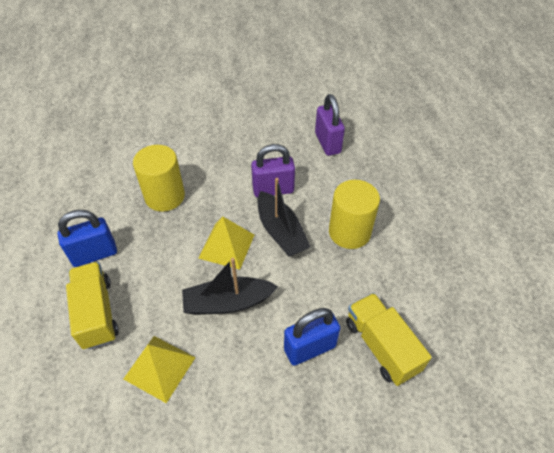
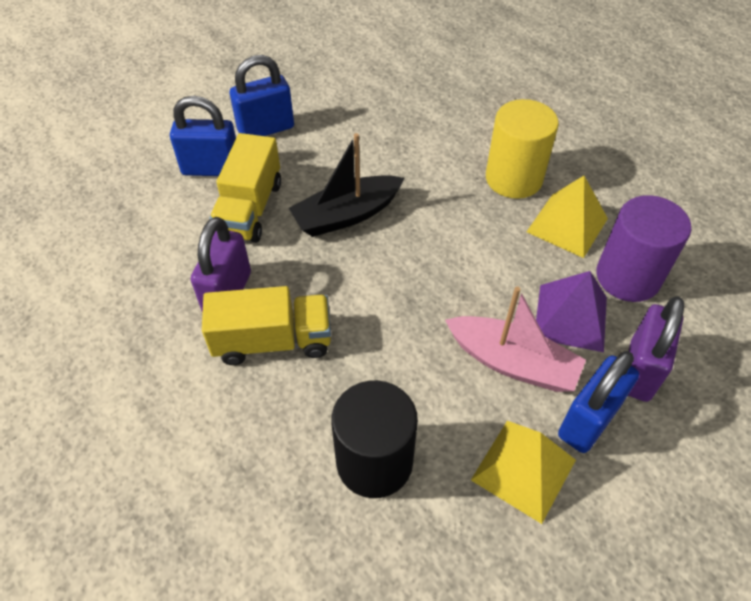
black boat: 2 -> 1
black cylinder: 0 -> 1
blue padlock: 2 -> 3
pink boat: 0 -> 1
purple cylinder: 0 -> 1
purple pyramid: 0 -> 1
yellow cylinder: 2 -> 1

